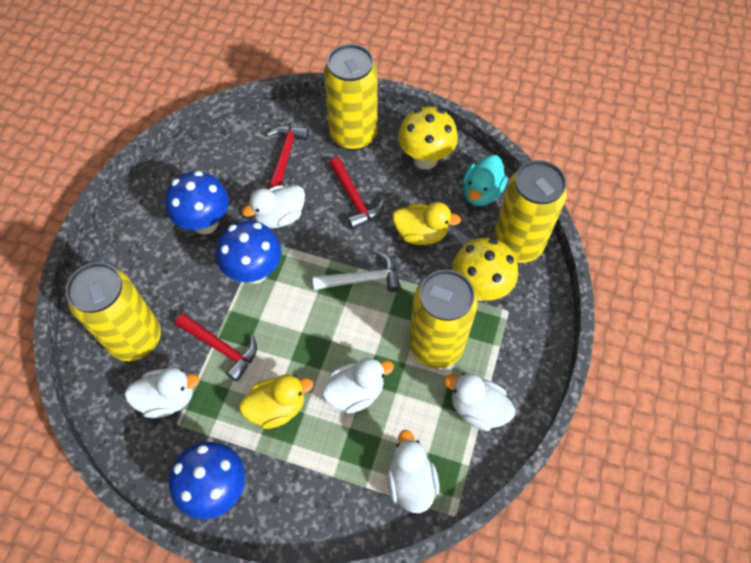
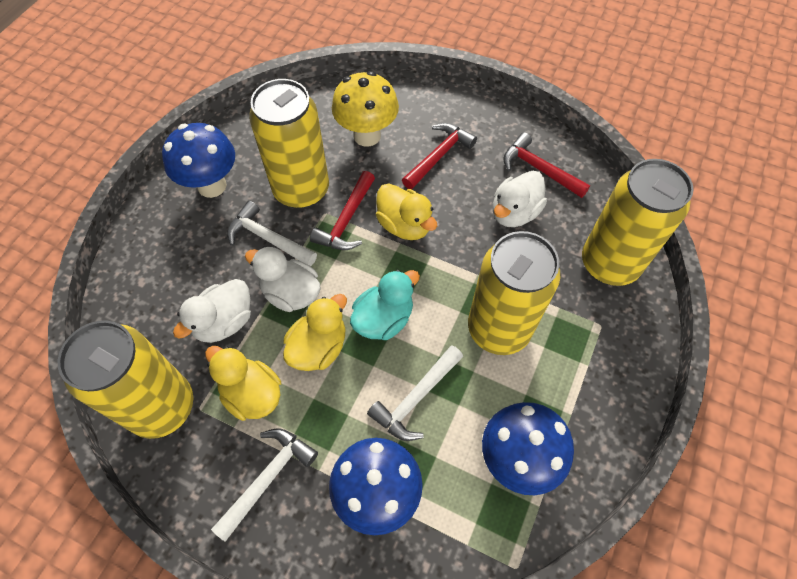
white duck: 5 -> 3
white hammer: 1 -> 3
yellow duck: 2 -> 3
yellow mushroom: 2 -> 1

